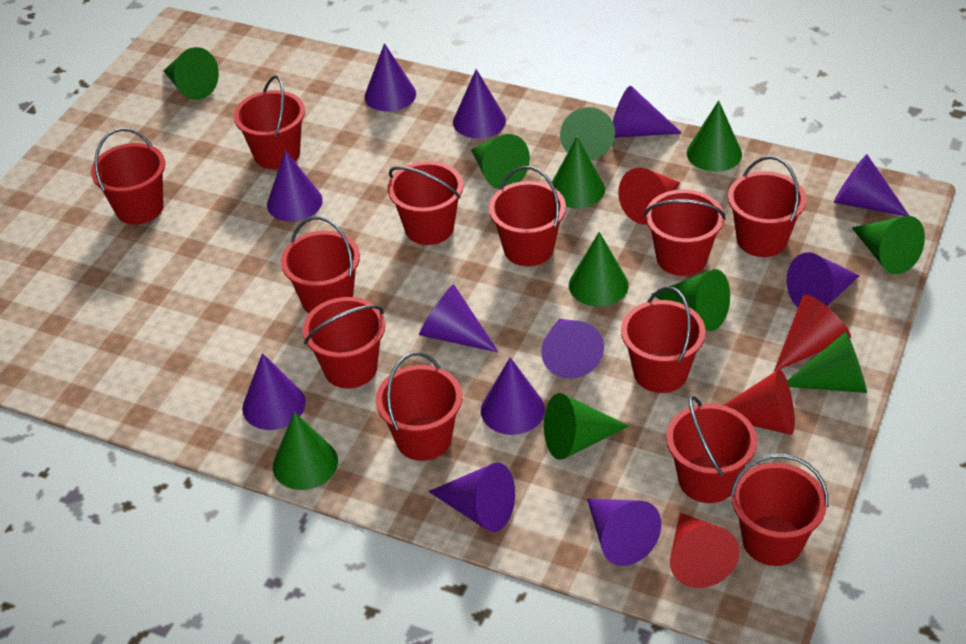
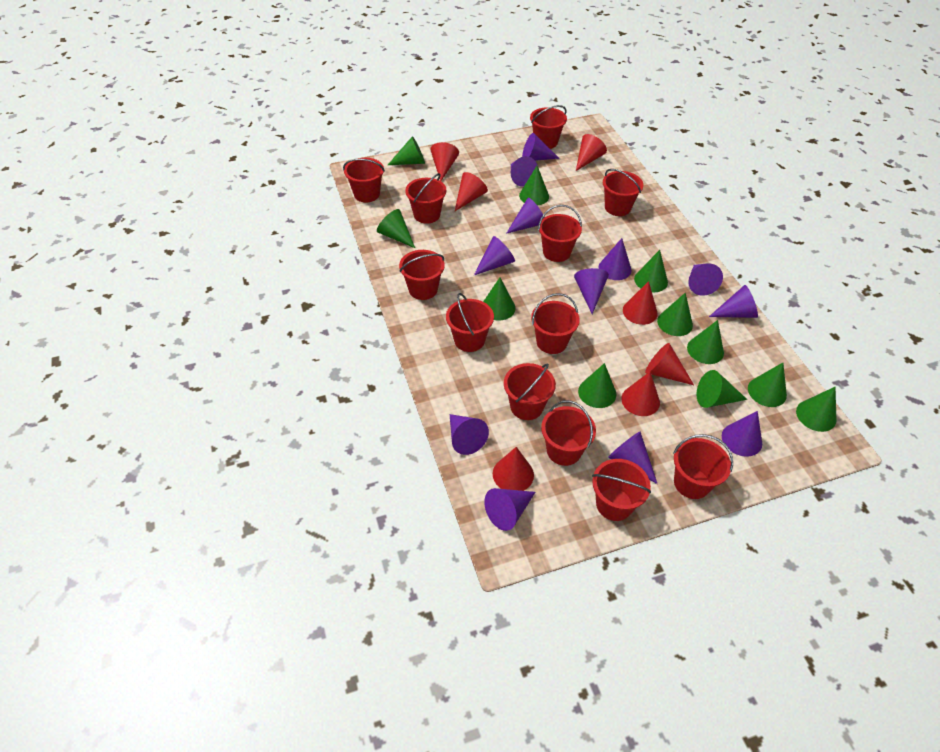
red cone: 4 -> 7

